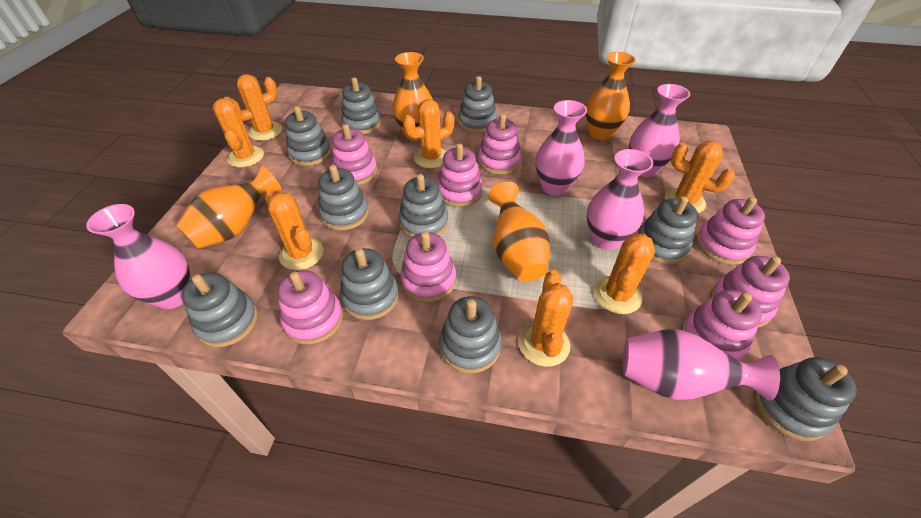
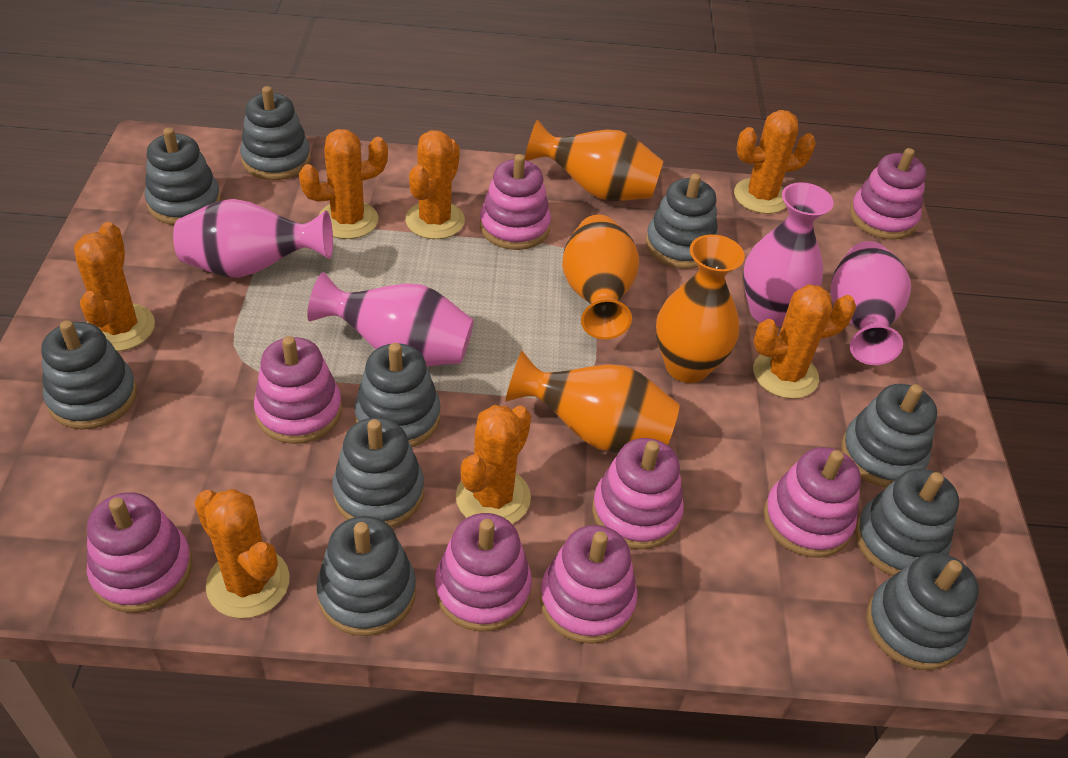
pink vase: 5 -> 4

